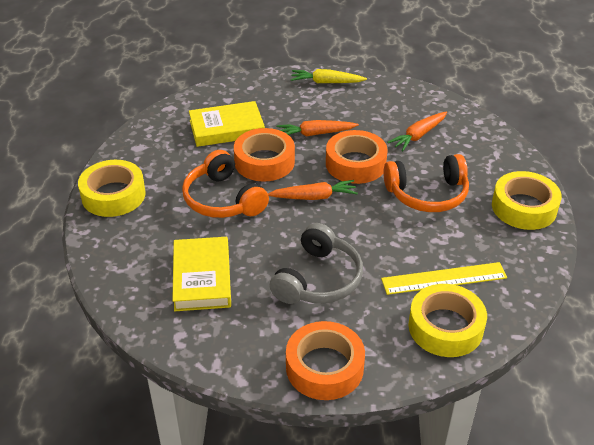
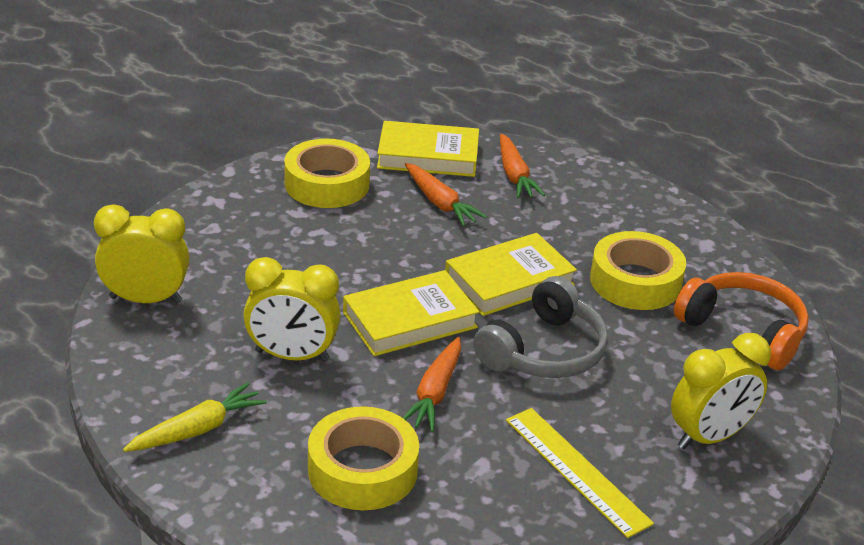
orange headphones: 2 -> 1
orange tape: 3 -> 0
yellow book: 2 -> 3
yellow clock: 0 -> 3

